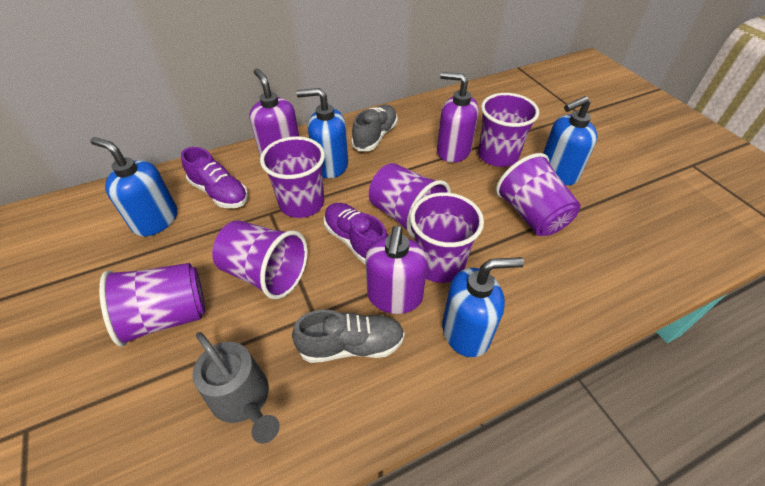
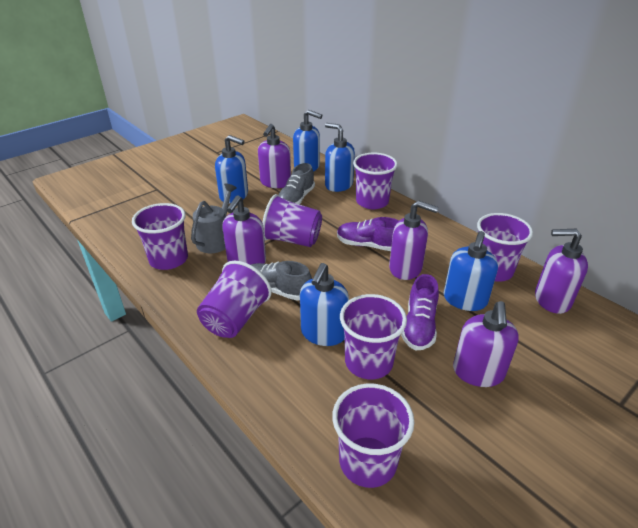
blue soap dispenser: 4 -> 5
purple soap dispenser: 3 -> 5

